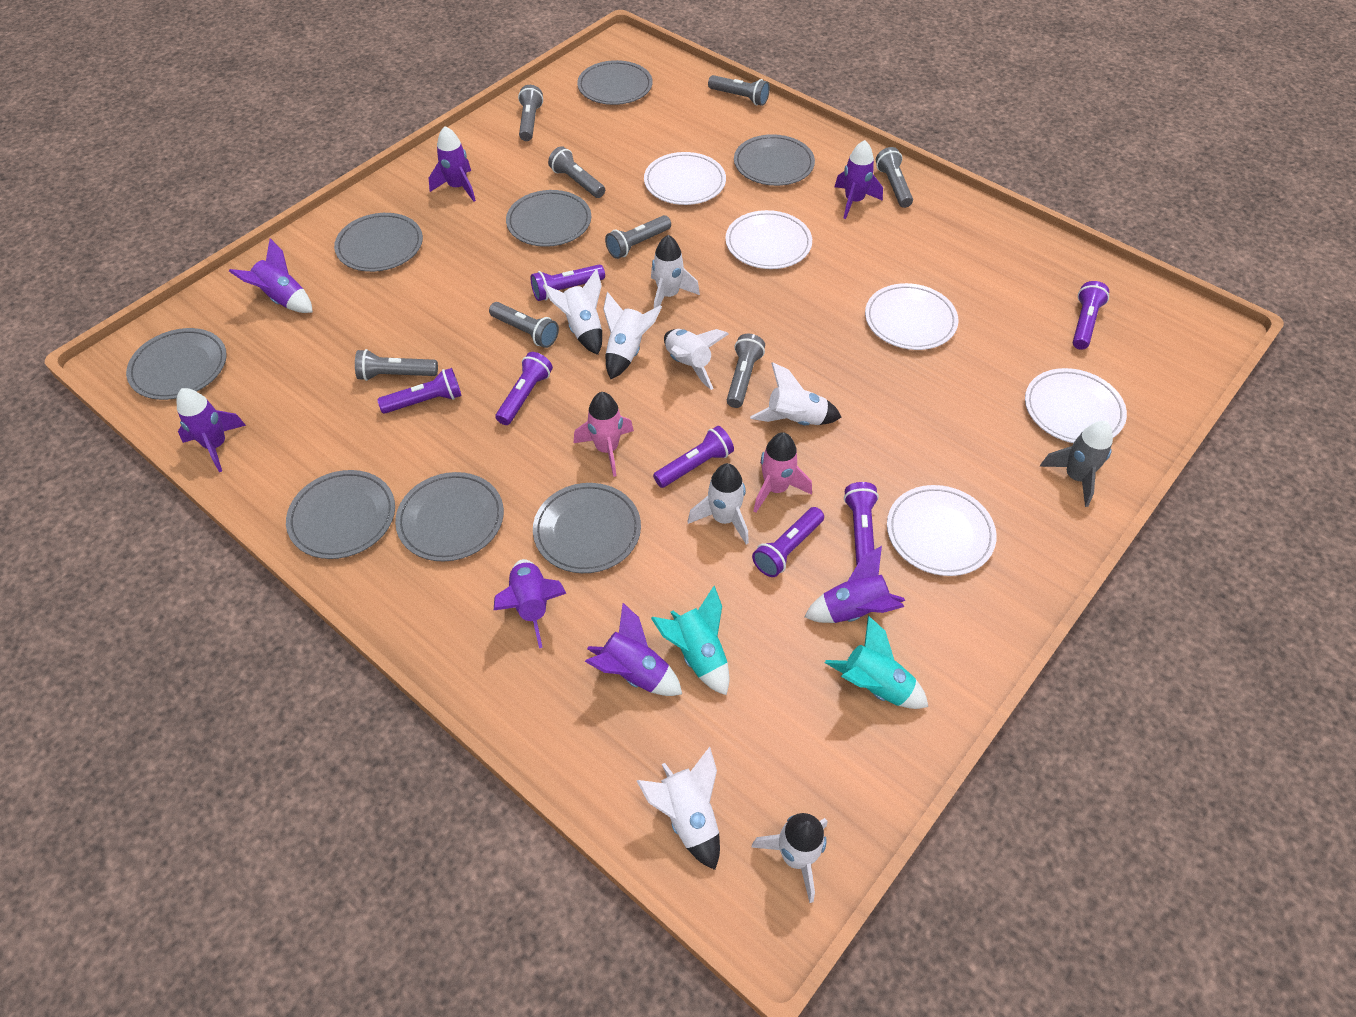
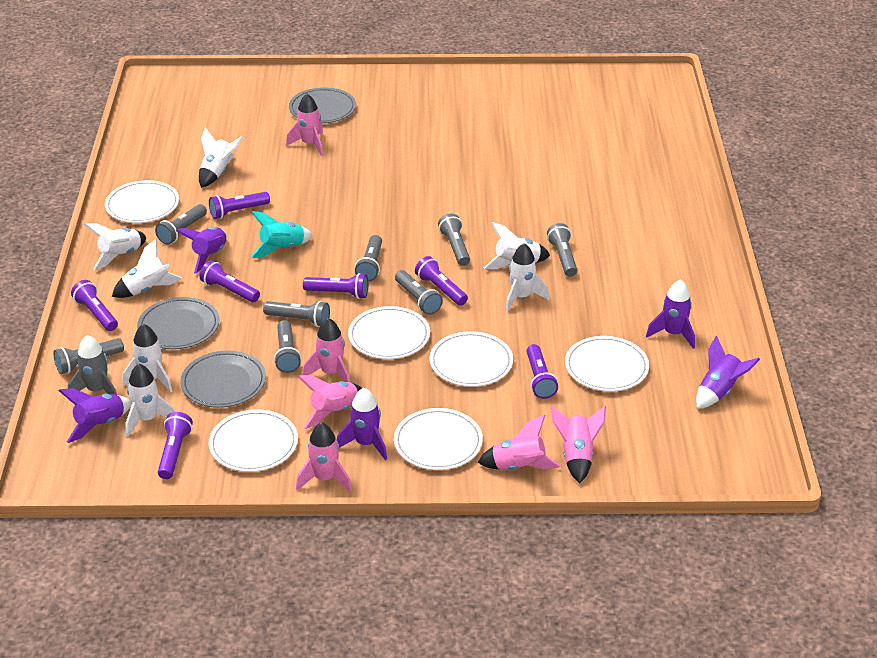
grey plate: 8 -> 3
pink rocket: 2 -> 6
purple rocket: 7 -> 5
turquoise rocket: 2 -> 1
white plate: 5 -> 6
white rocket: 8 -> 7

